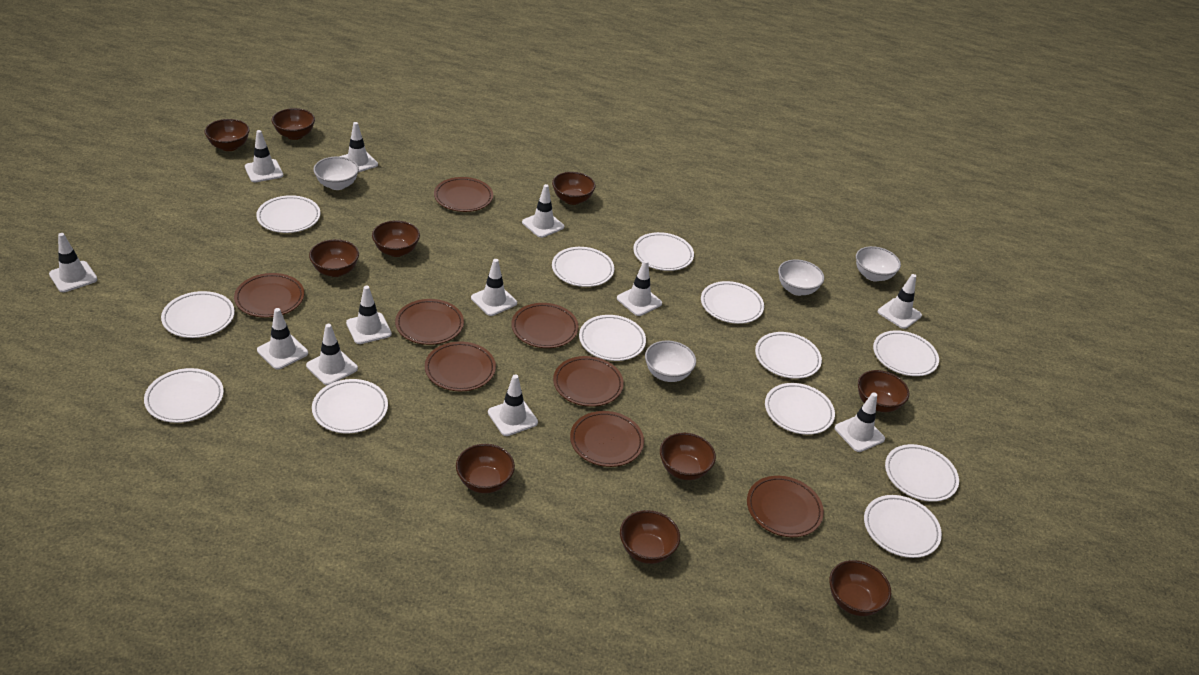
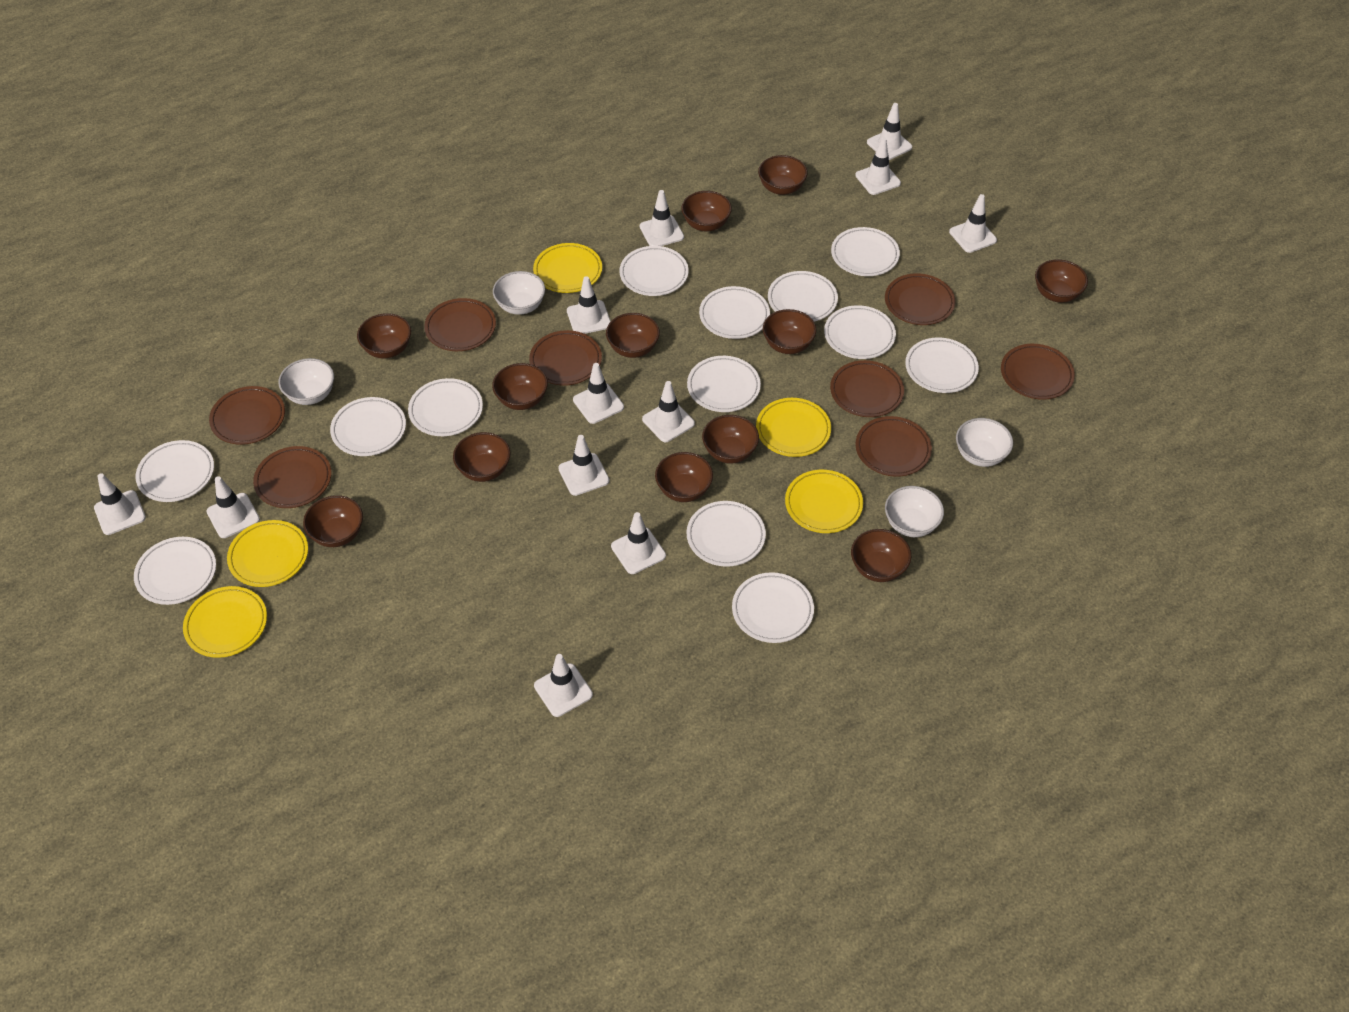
brown bowl: 10 -> 12
yellow plate: 0 -> 5

